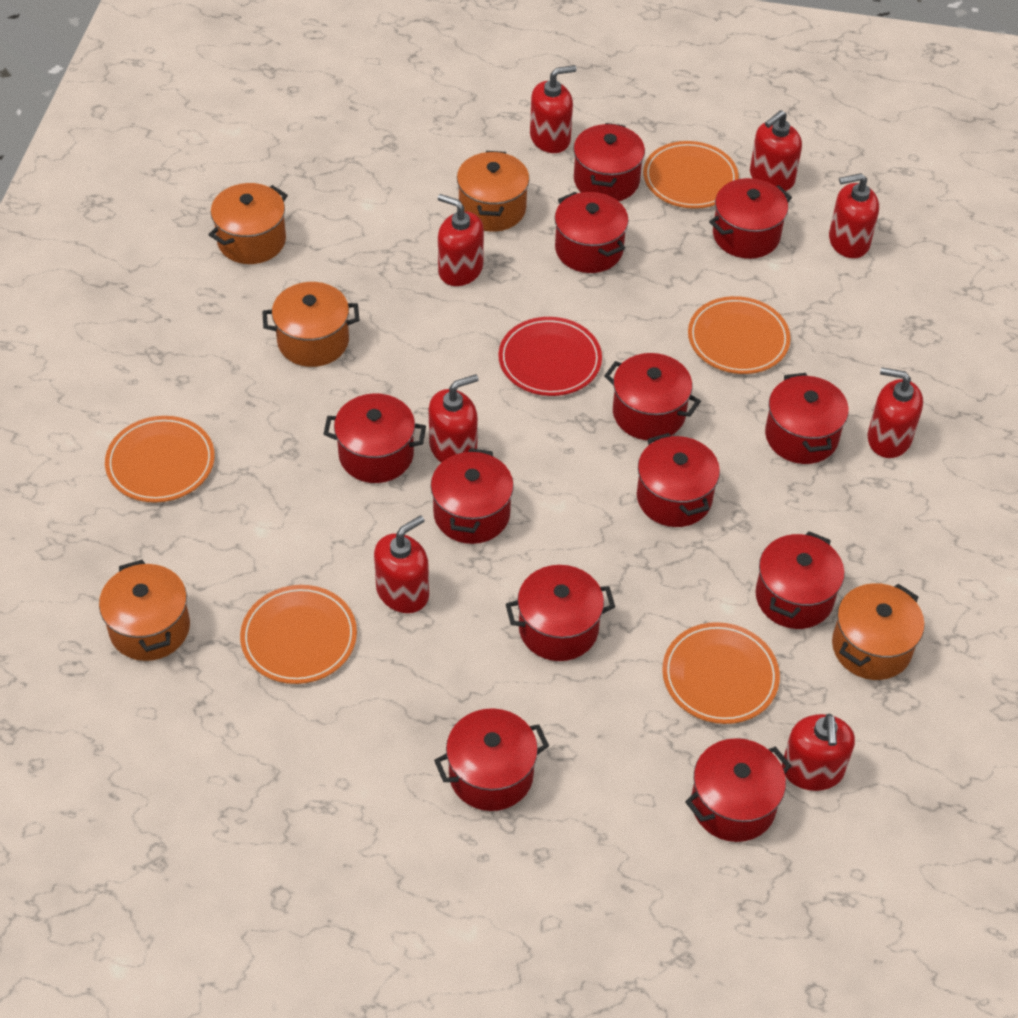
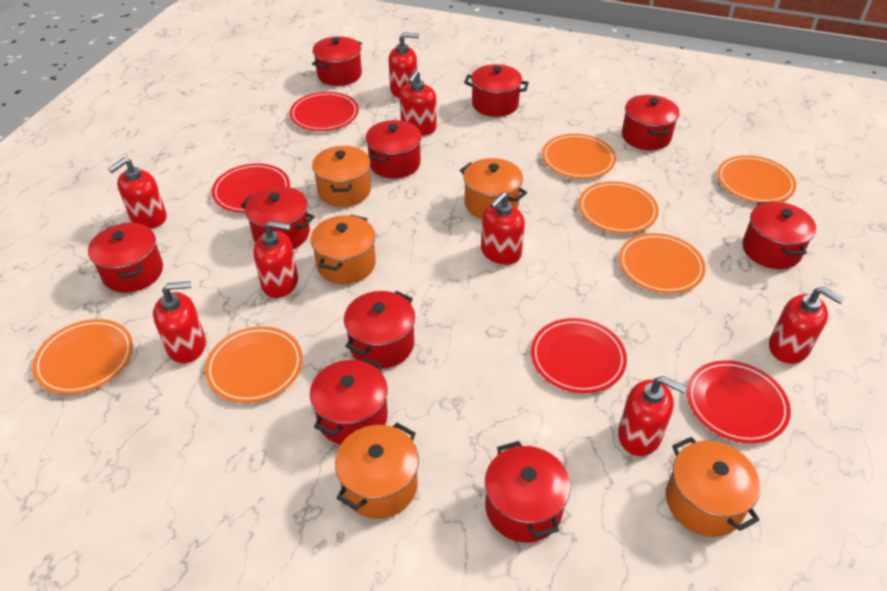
orange plate: 5 -> 6
red plate: 1 -> 4
red pot: 12 -> 10

